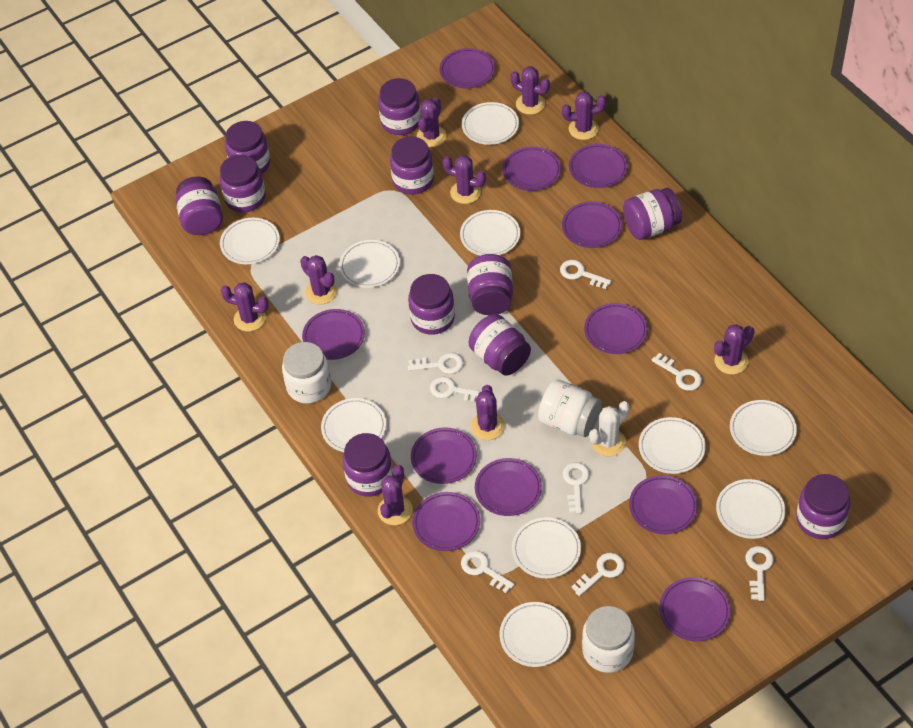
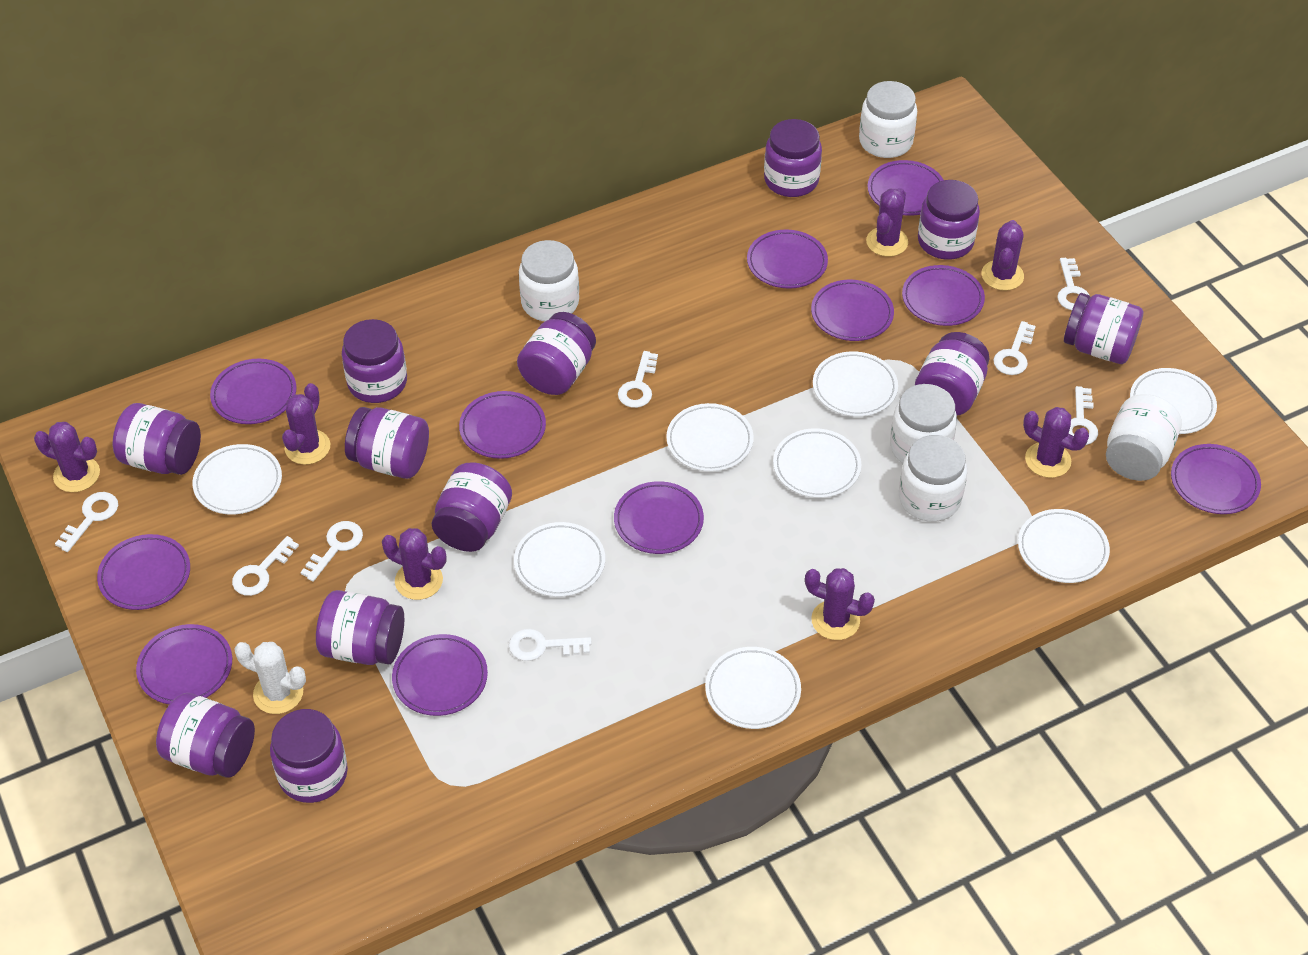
purple cactus: 9 -> 7
purple jar: 11 -> 12
white jar: 3 -> 5
white plate: 10 -> 8

